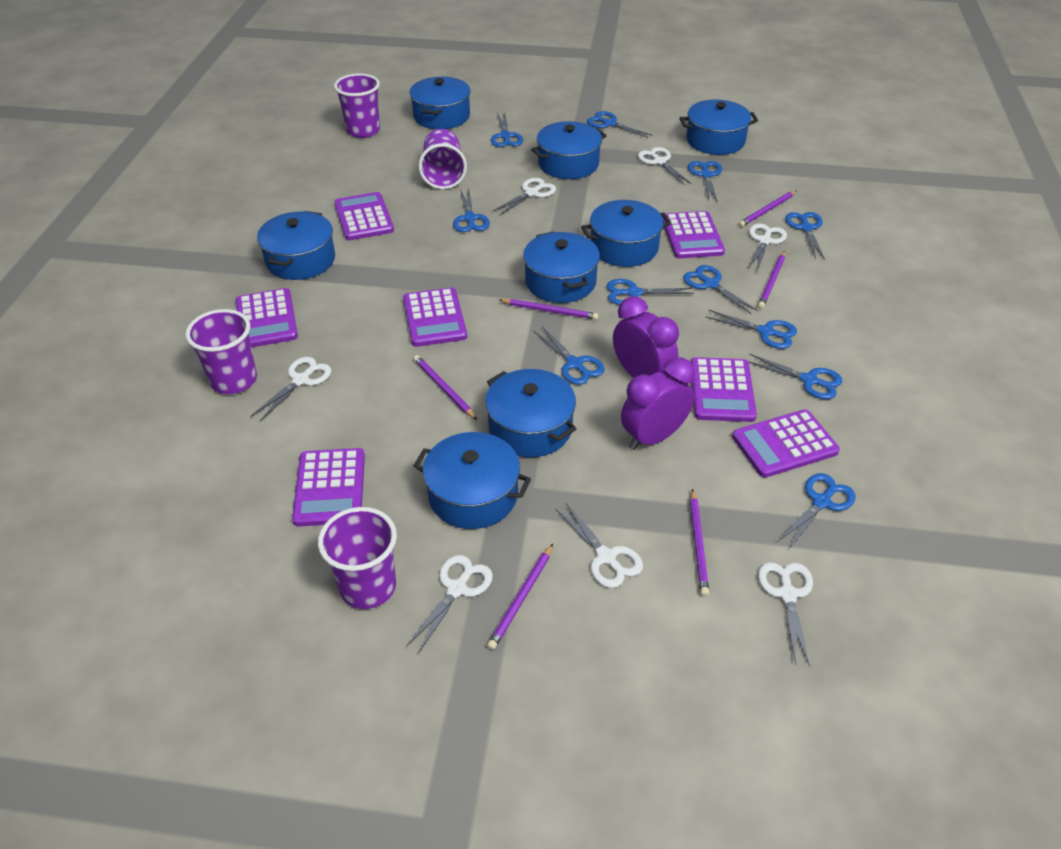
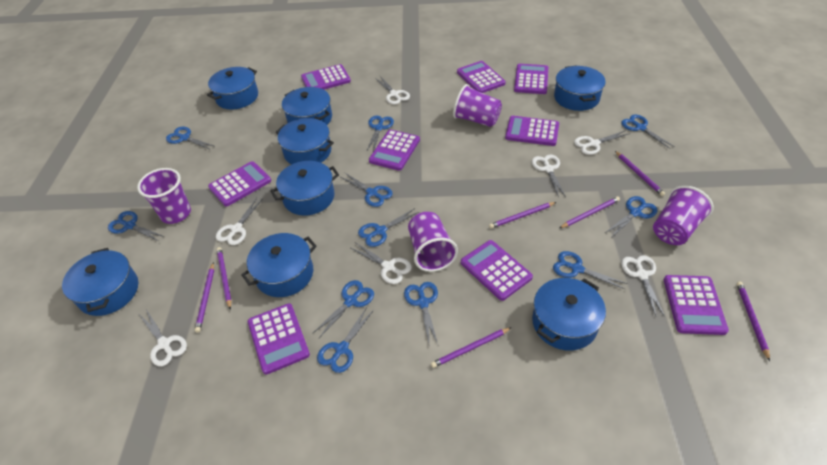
purple calculator: 7 -> 9
purple clock: 2 -> 0
purple pencil: 6 -> 7

